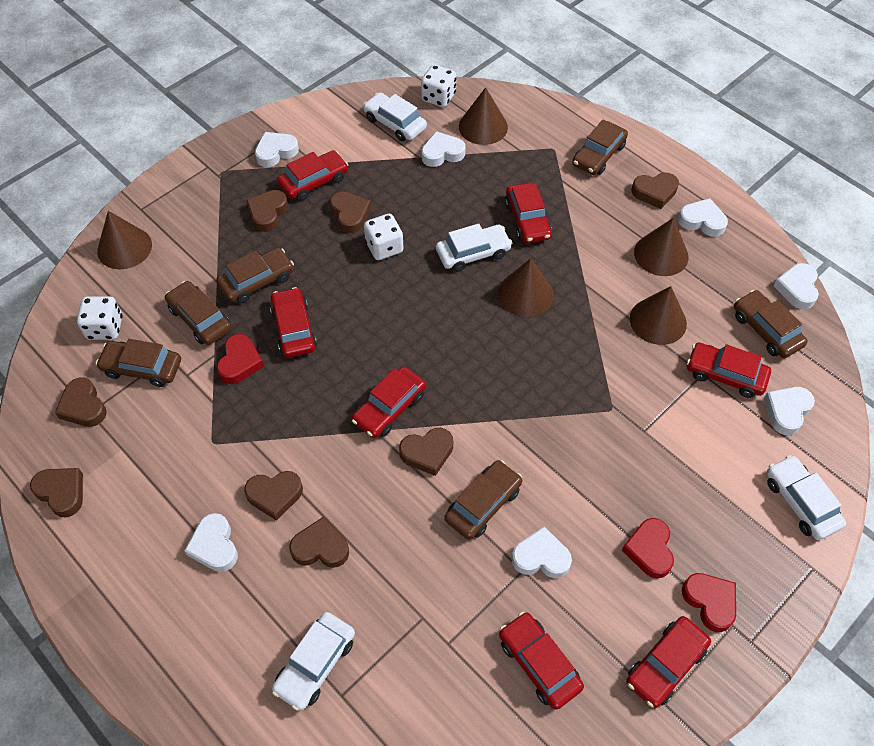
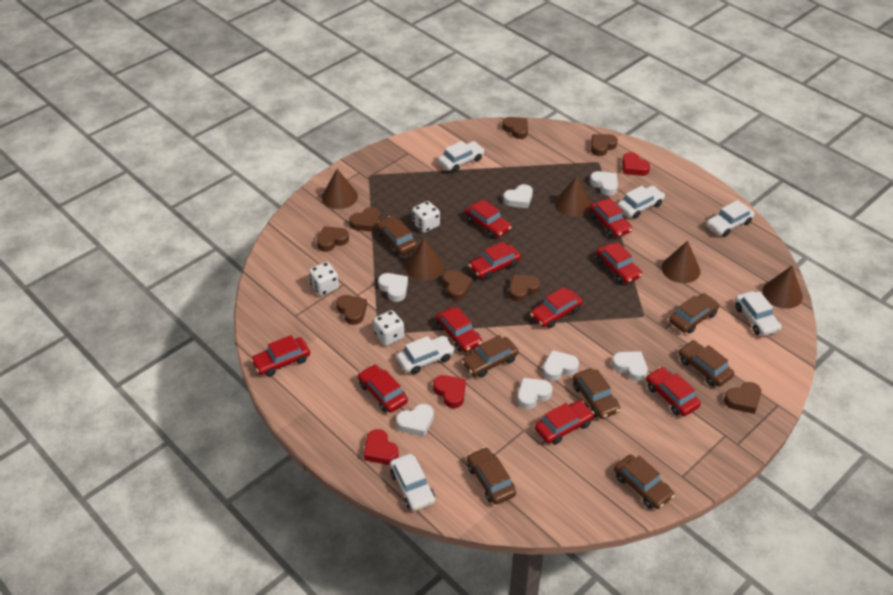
brown car: 6 -> 7
red car: 7 -> 10
white car: 4 -> 6

